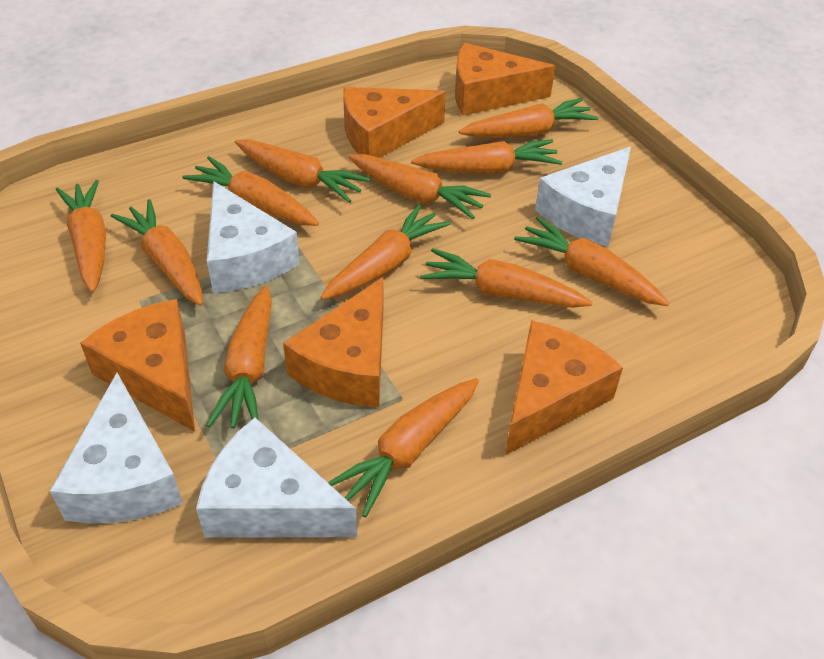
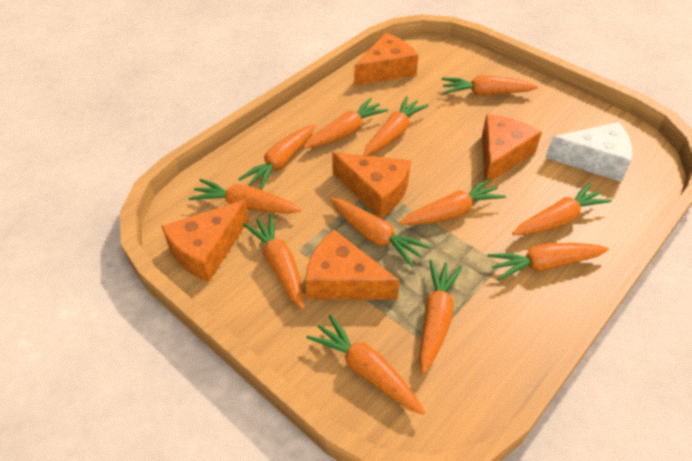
white cheese: 4 -> 1

